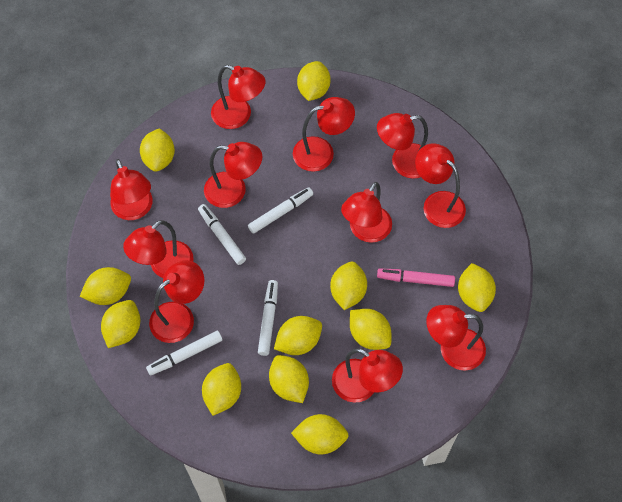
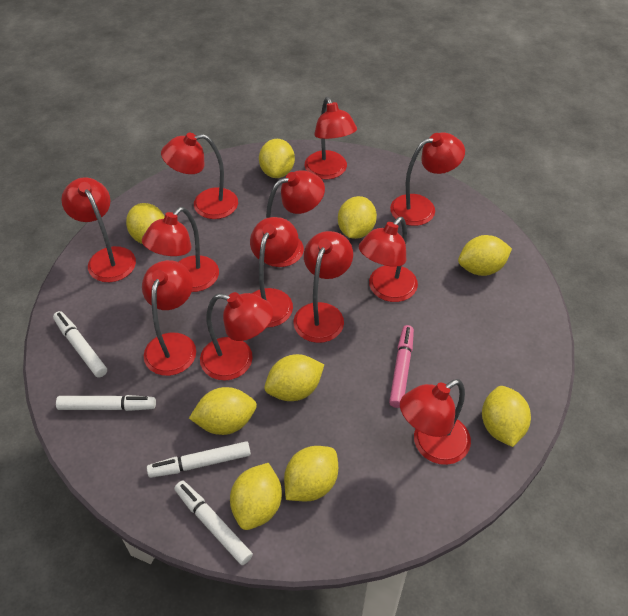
red lamp: 11 -> 12
yellow lemon: 11 -> 9

